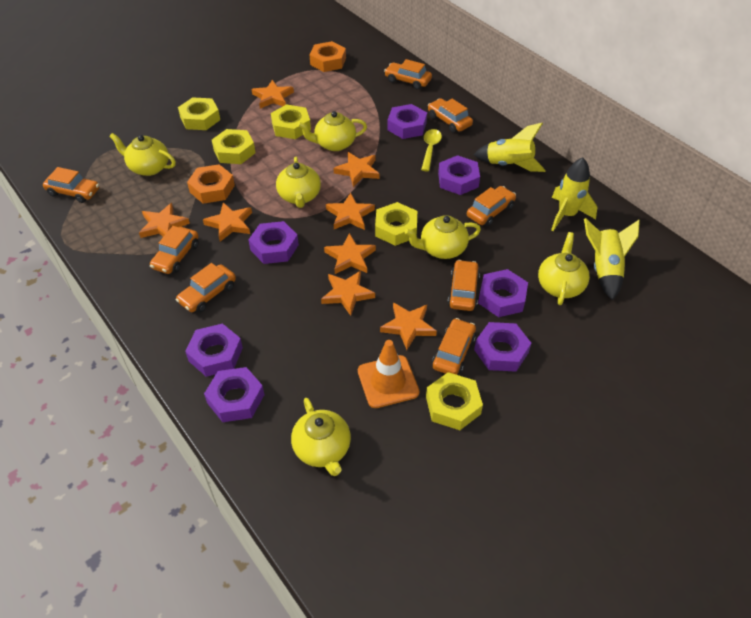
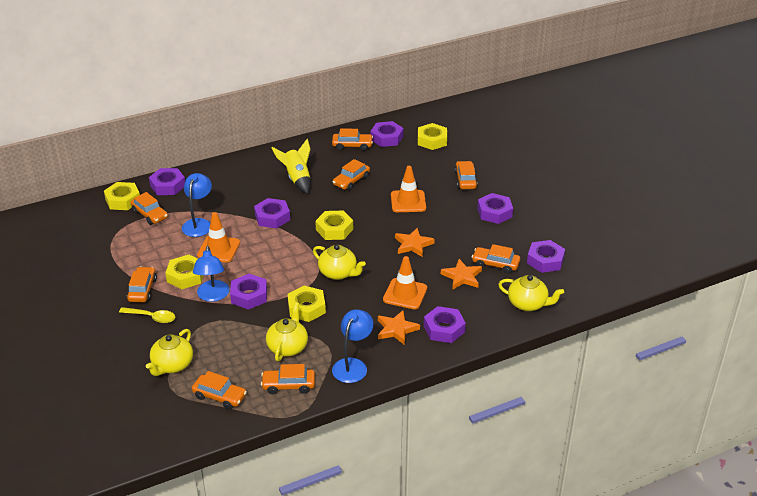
blue lamp: 0 -> 3
orange nut: 2 -> 0
orange star: 8 -> 3
orange traffic cone: 1 -> 3
yellow rocket: 3 -> 1
yellow teapot: 6 -> 4

